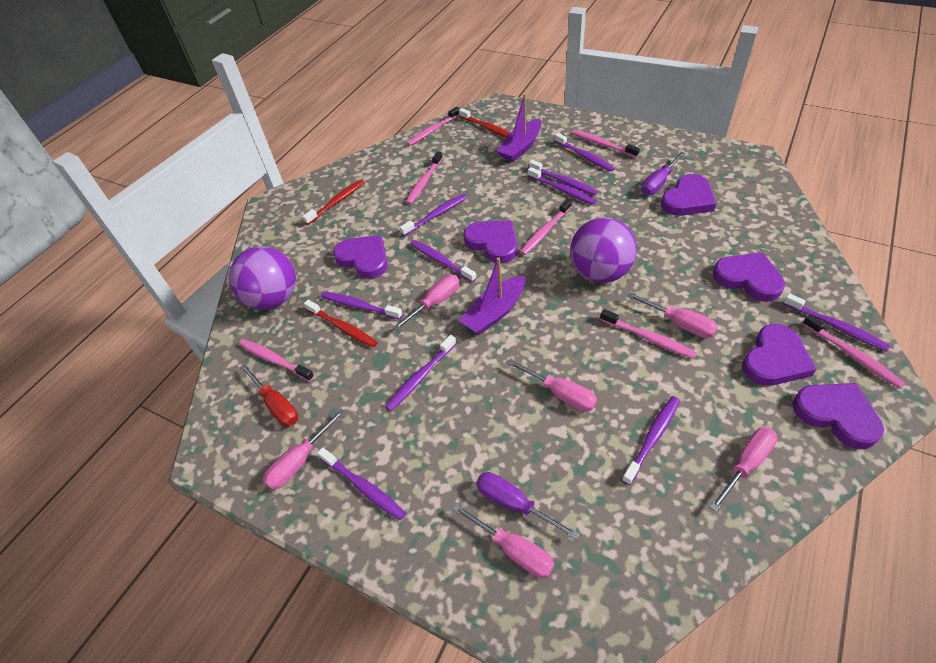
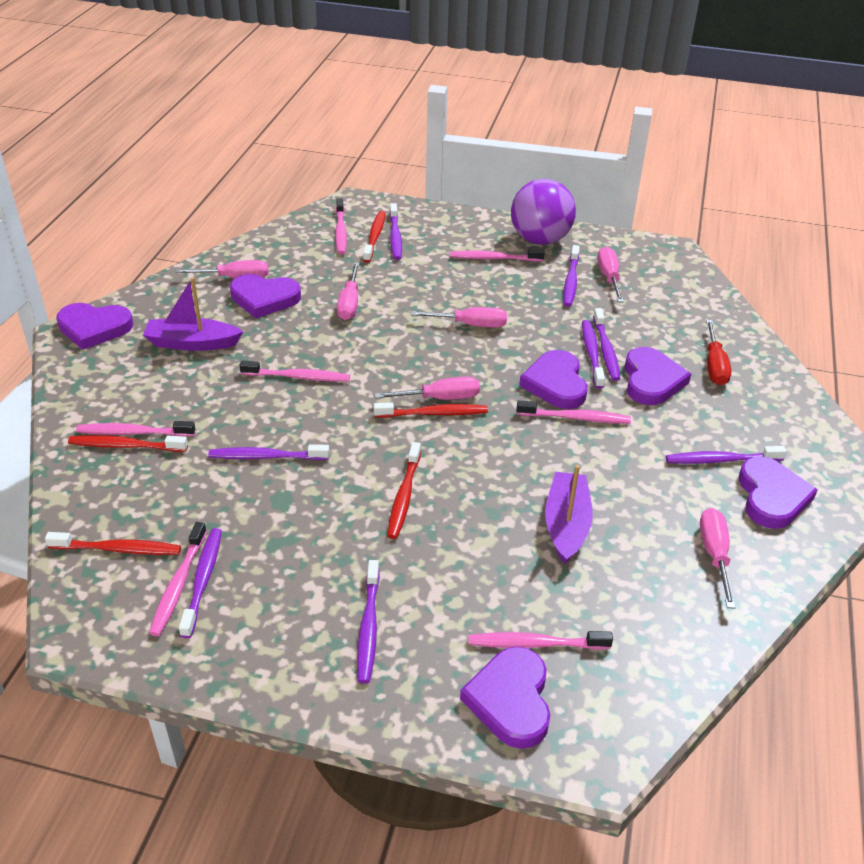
purple ball: 2 -> 1
purple screwdriver: 2 -> 0
purple toothbrush: 10 -> 8
red toothbrush: 3 -> 5

